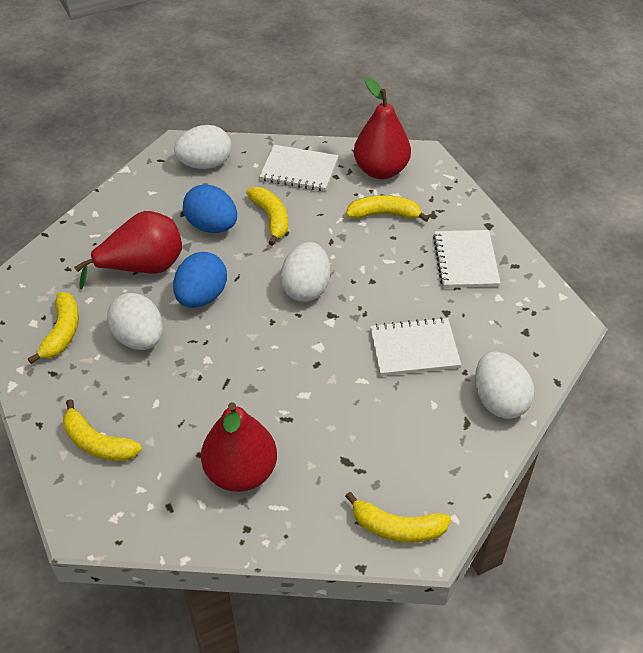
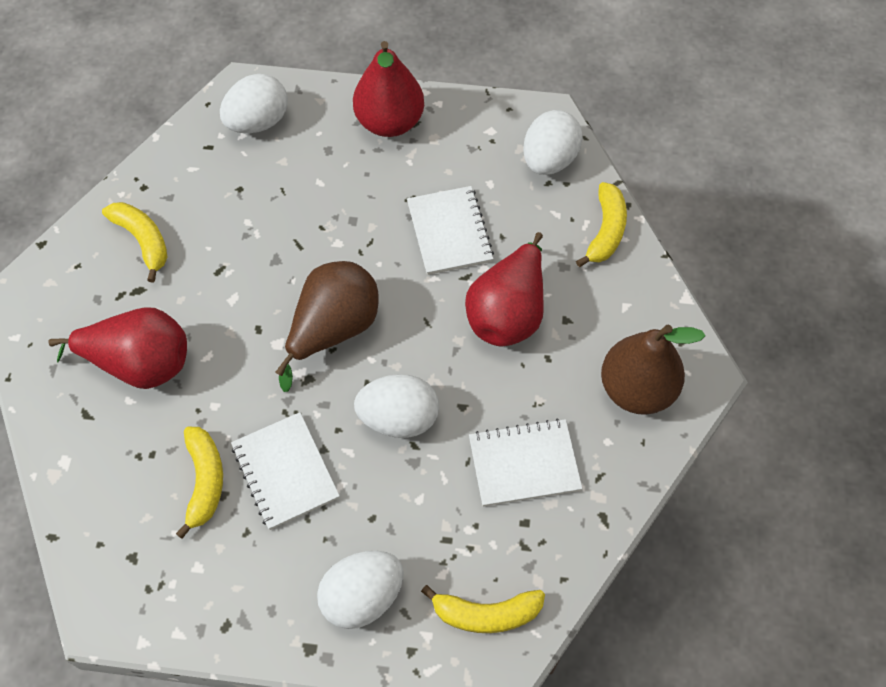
blue egg: 2 -> 0
brown pear: 0 -> 2
yellow banana: 5 -> 4

